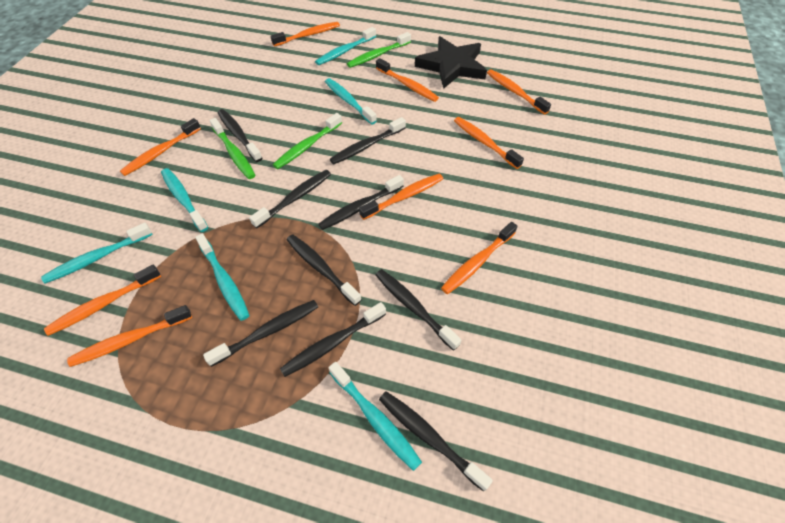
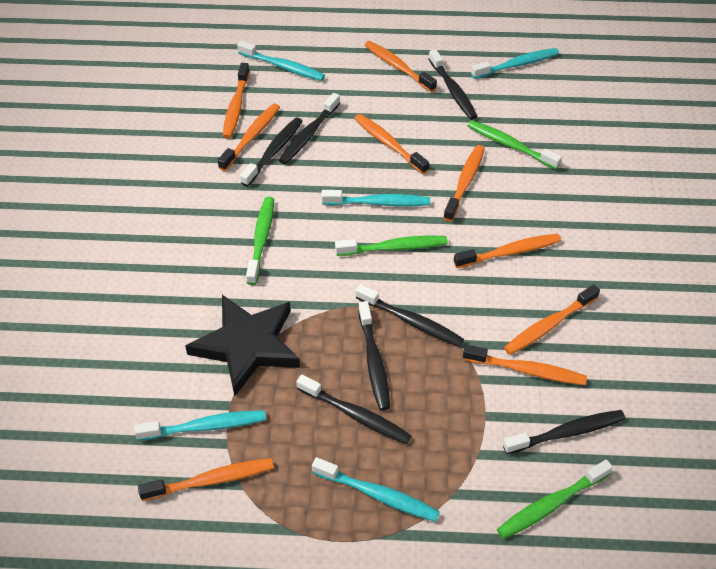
black toothbrush: 9 -> 7
green toothbrush: 3 -> 4
turquoise toothbrush: 6 -> 5

